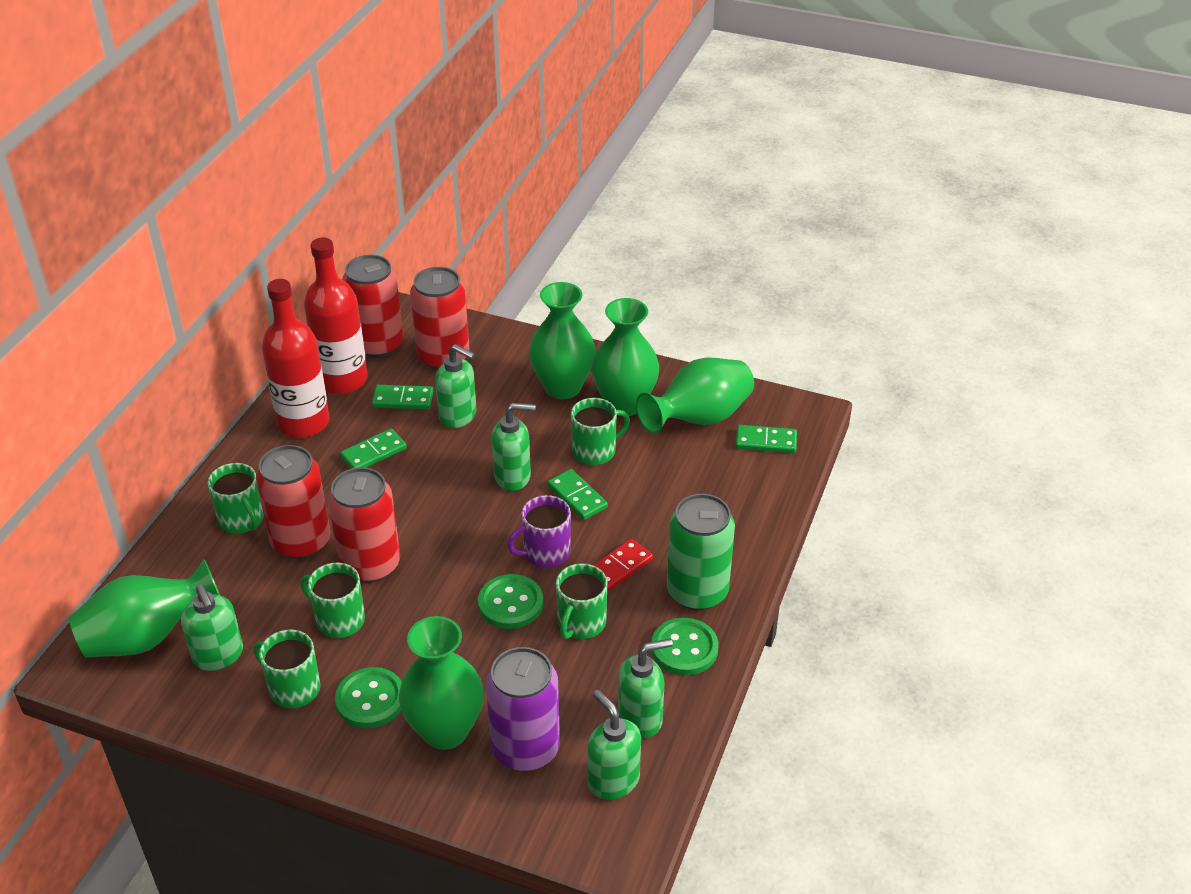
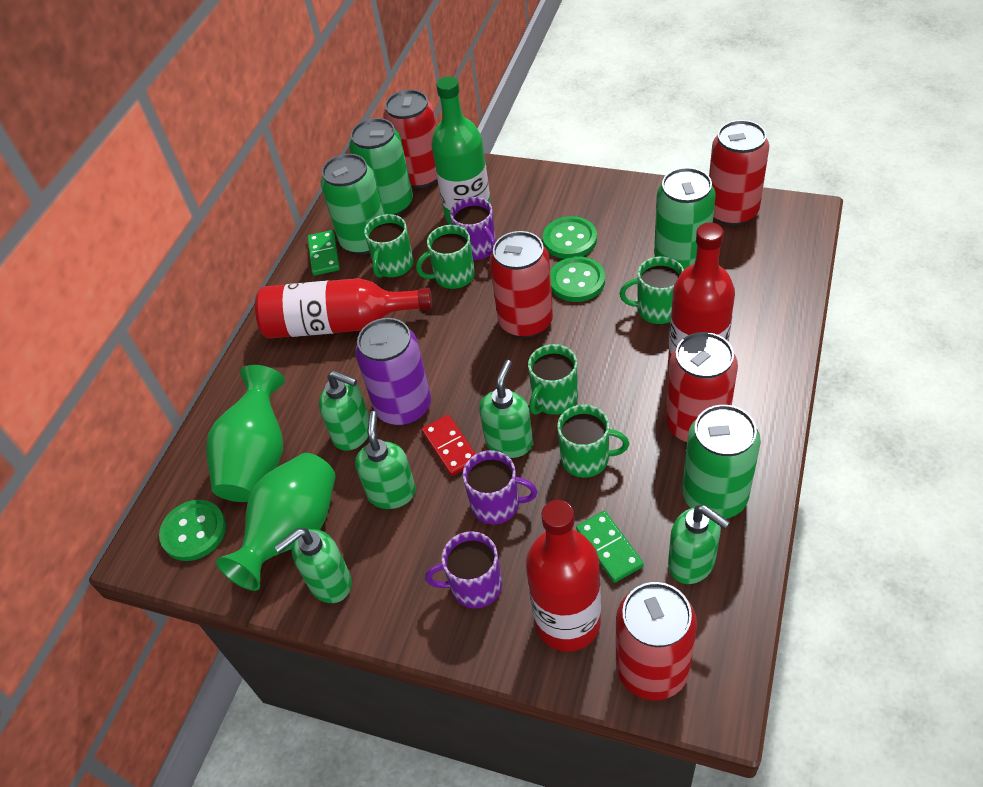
green bottle: 0 -> 1
green can: 1 -> 4
green domino: 4 -> 2
green vase: 5 -> 2
purple mug: 1 -> 3
red bottle: 2 -> 3
red can: 4 -> 5

